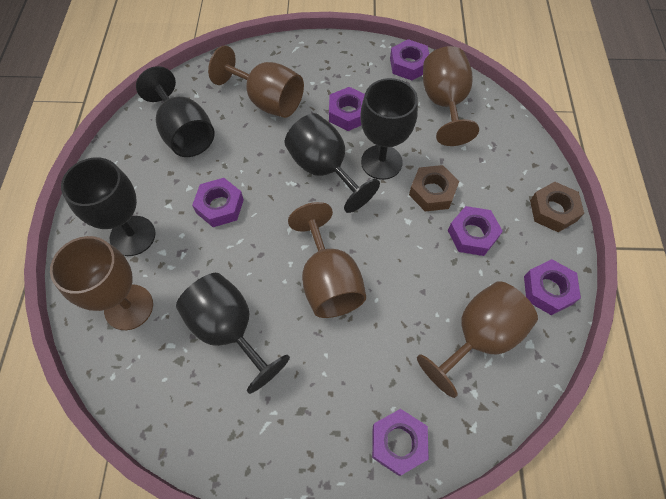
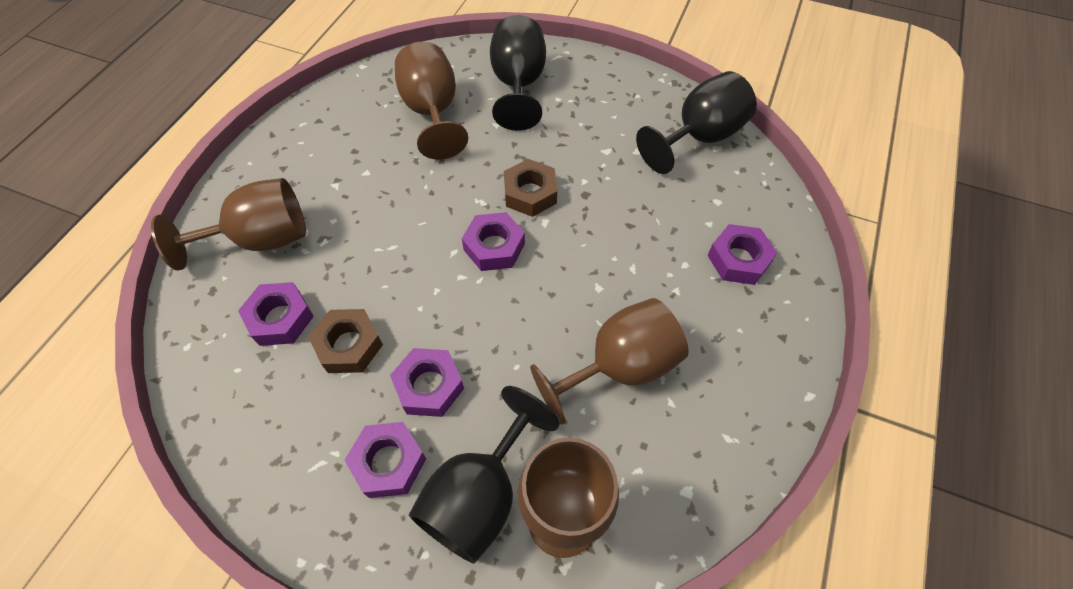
black goblet: 5 -> 3
brown goblet: 5 -> 4
purple nut: 6 -> 5

